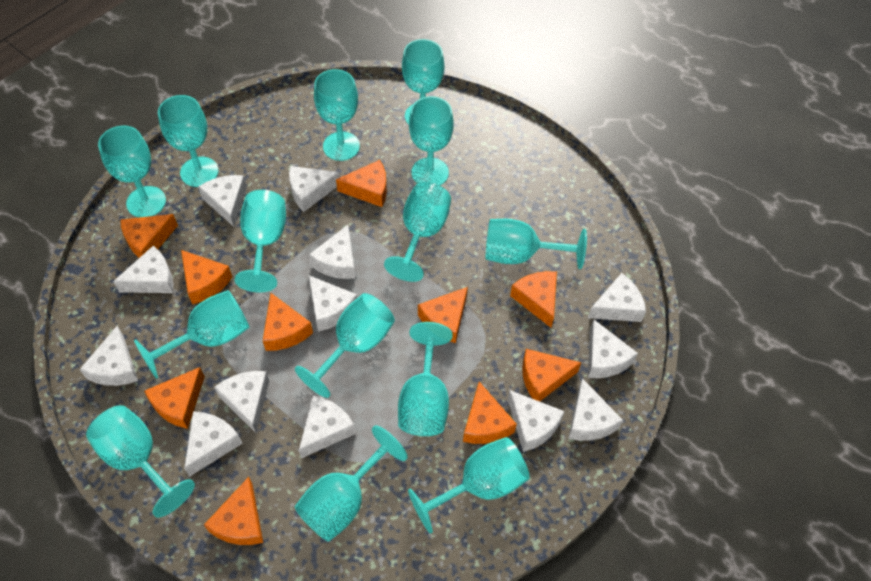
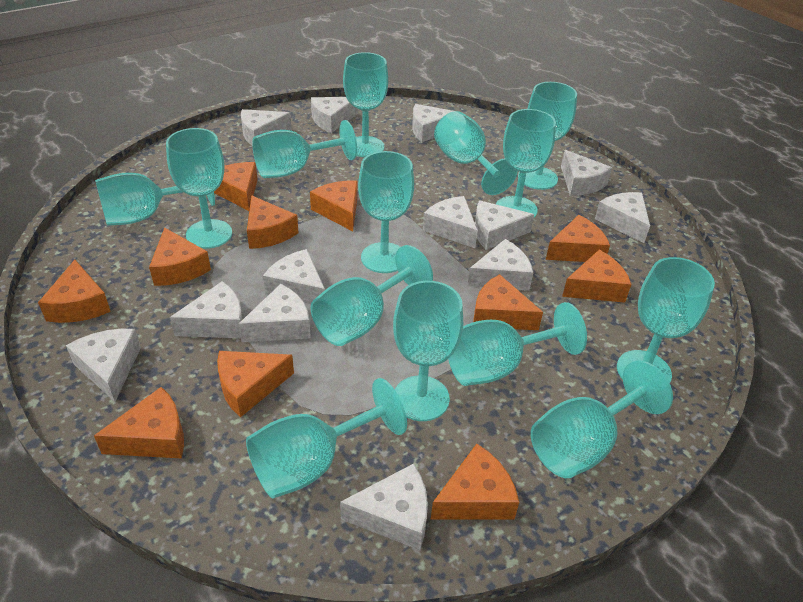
orange cheese: 10 -> 11

